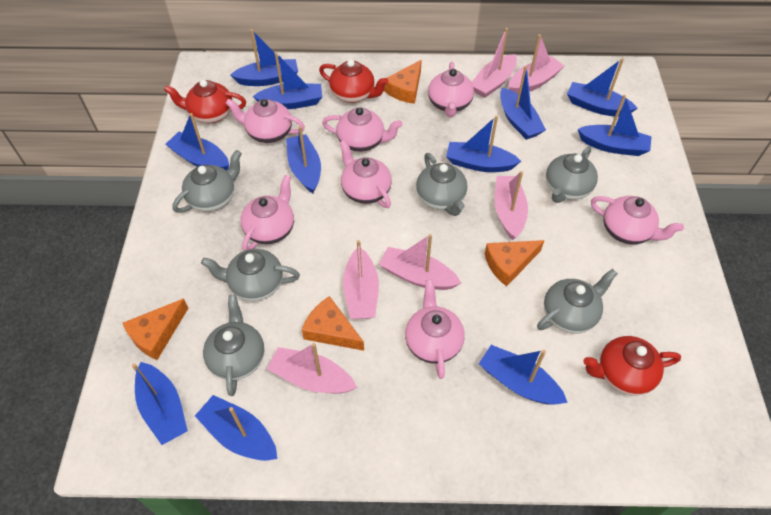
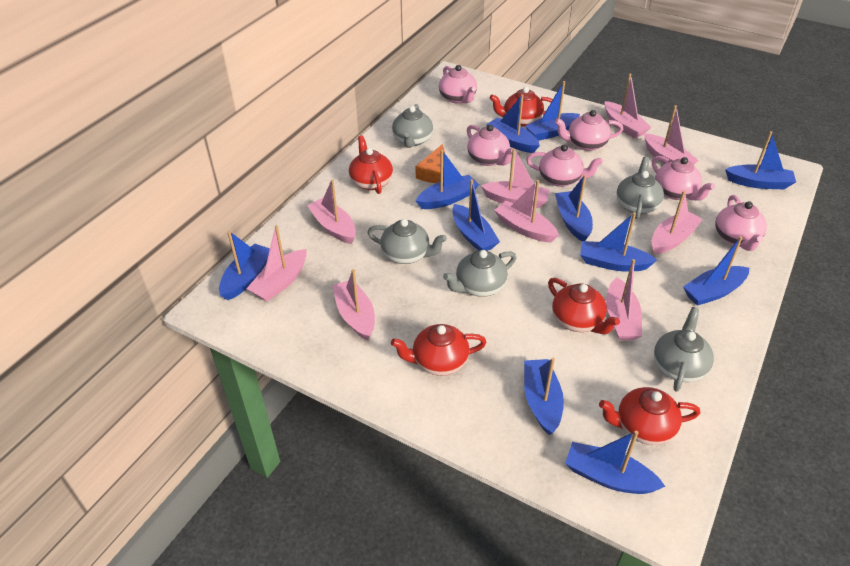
grey teapot: 6 -> 5
orange cheese: 4 -> 1
pink boat: 6 -> 9
pink teapot: 7 -> 6
red teapot: 3 -> 5

